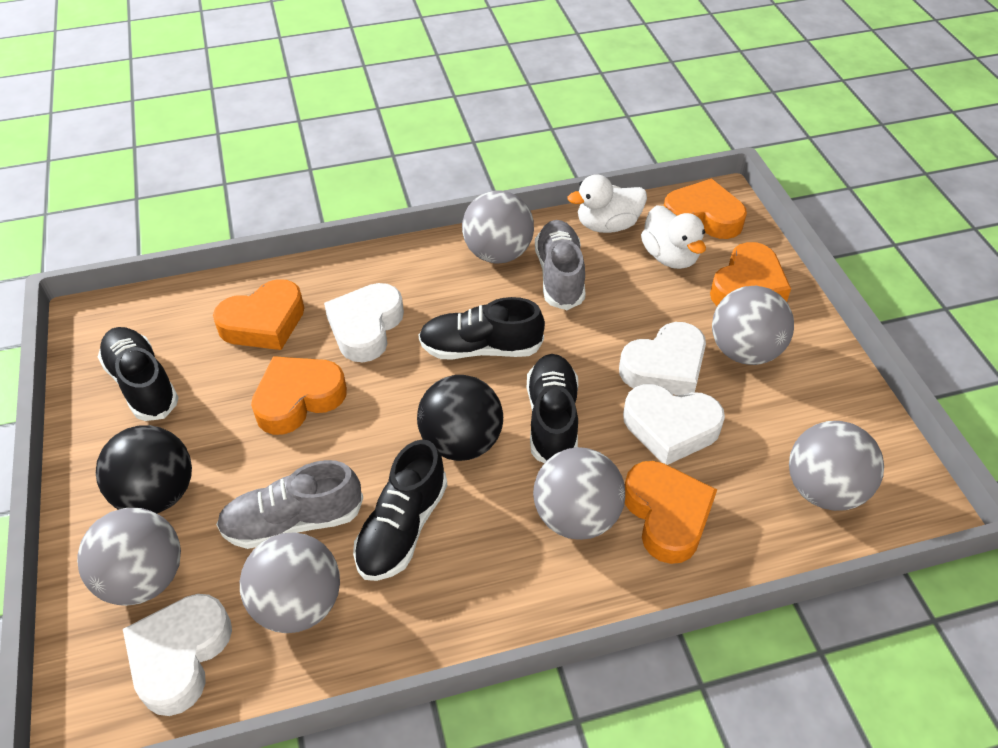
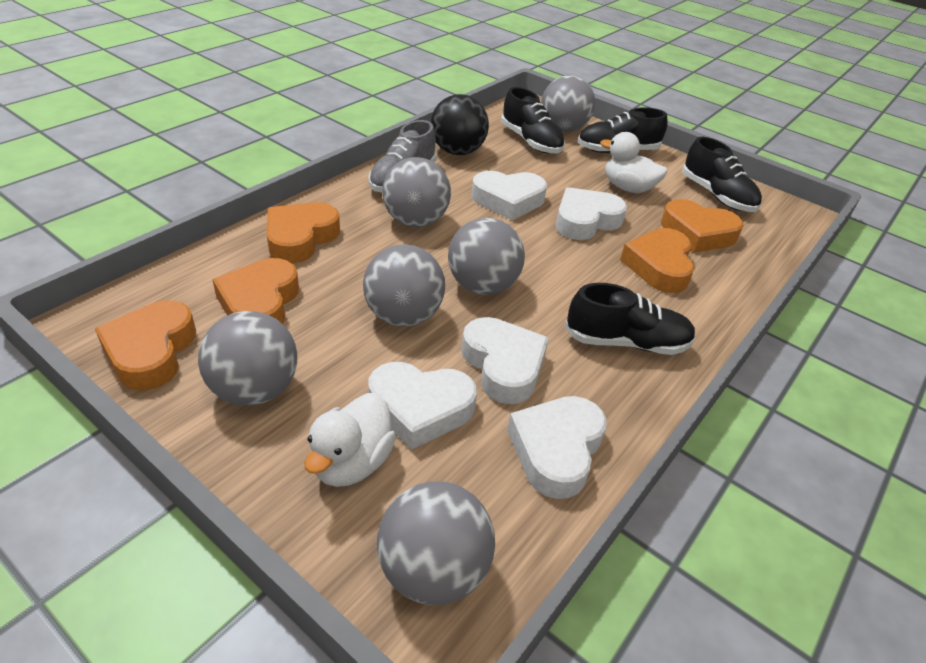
black ball: 2 -> 1
grey shoe: 2 -> 1
white heart: 4 -> 5

